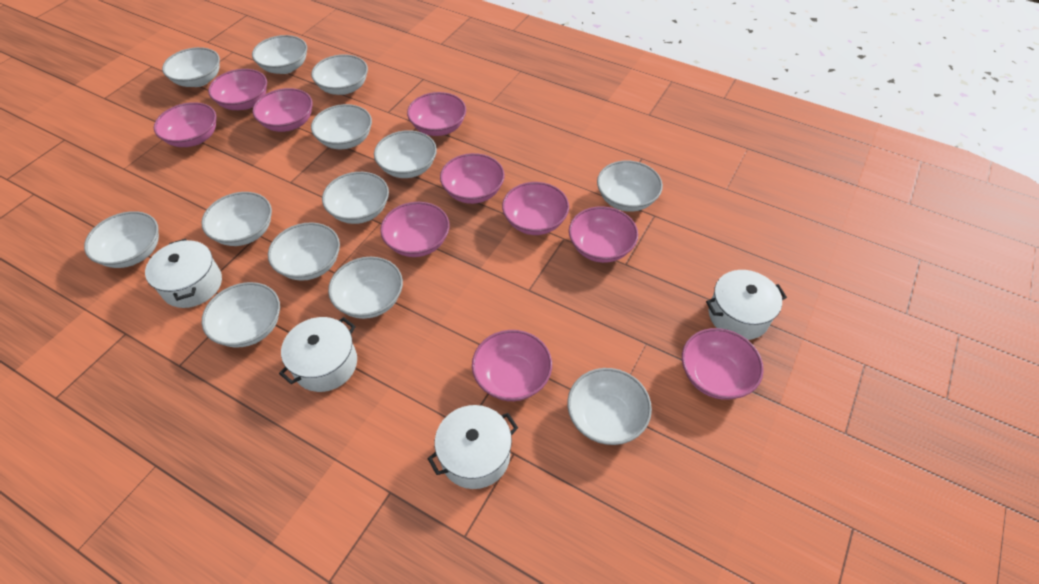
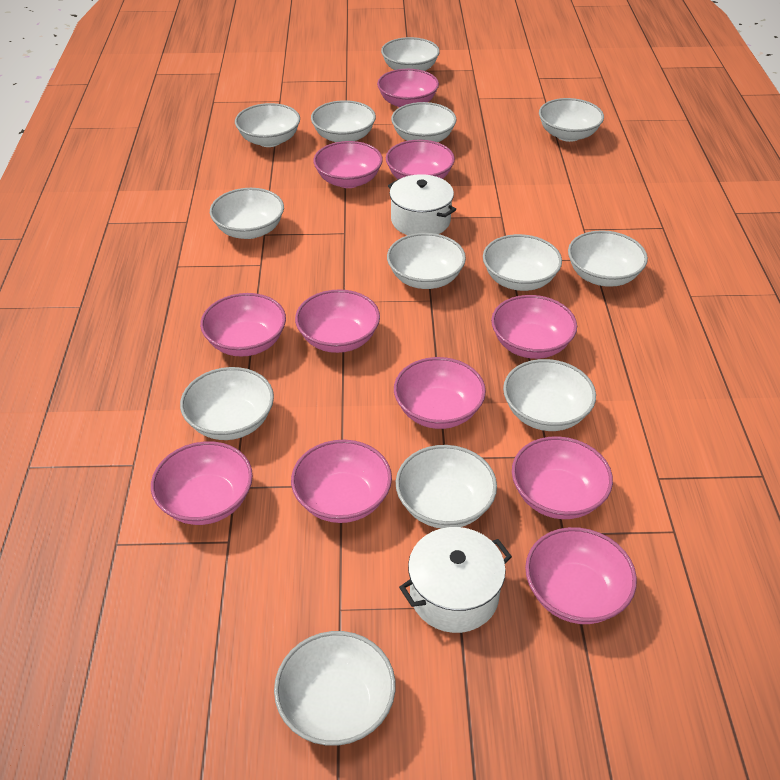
pink bowl: 10 -> 11
white pot: 4 -> 2

